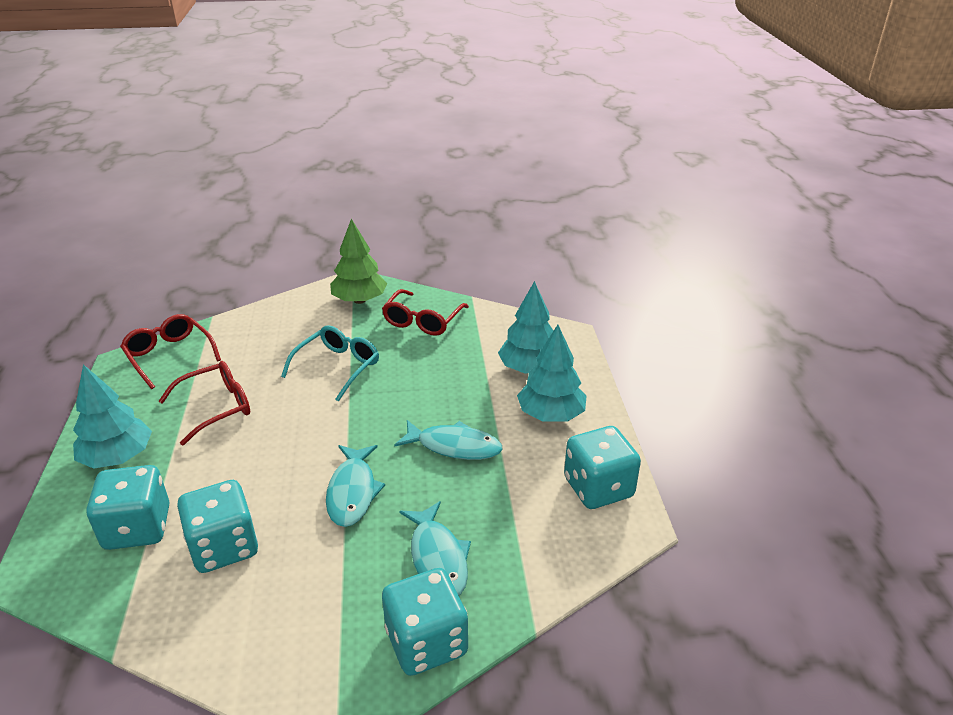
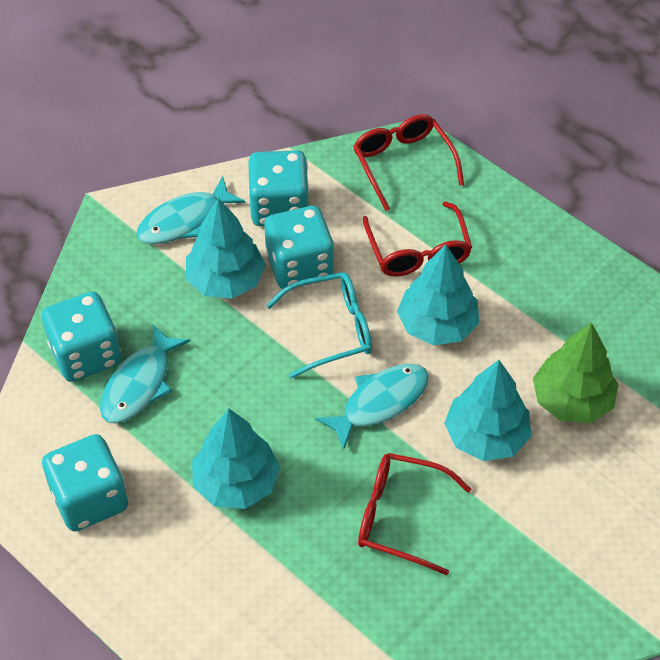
turquoise tree: 3 -> 4

